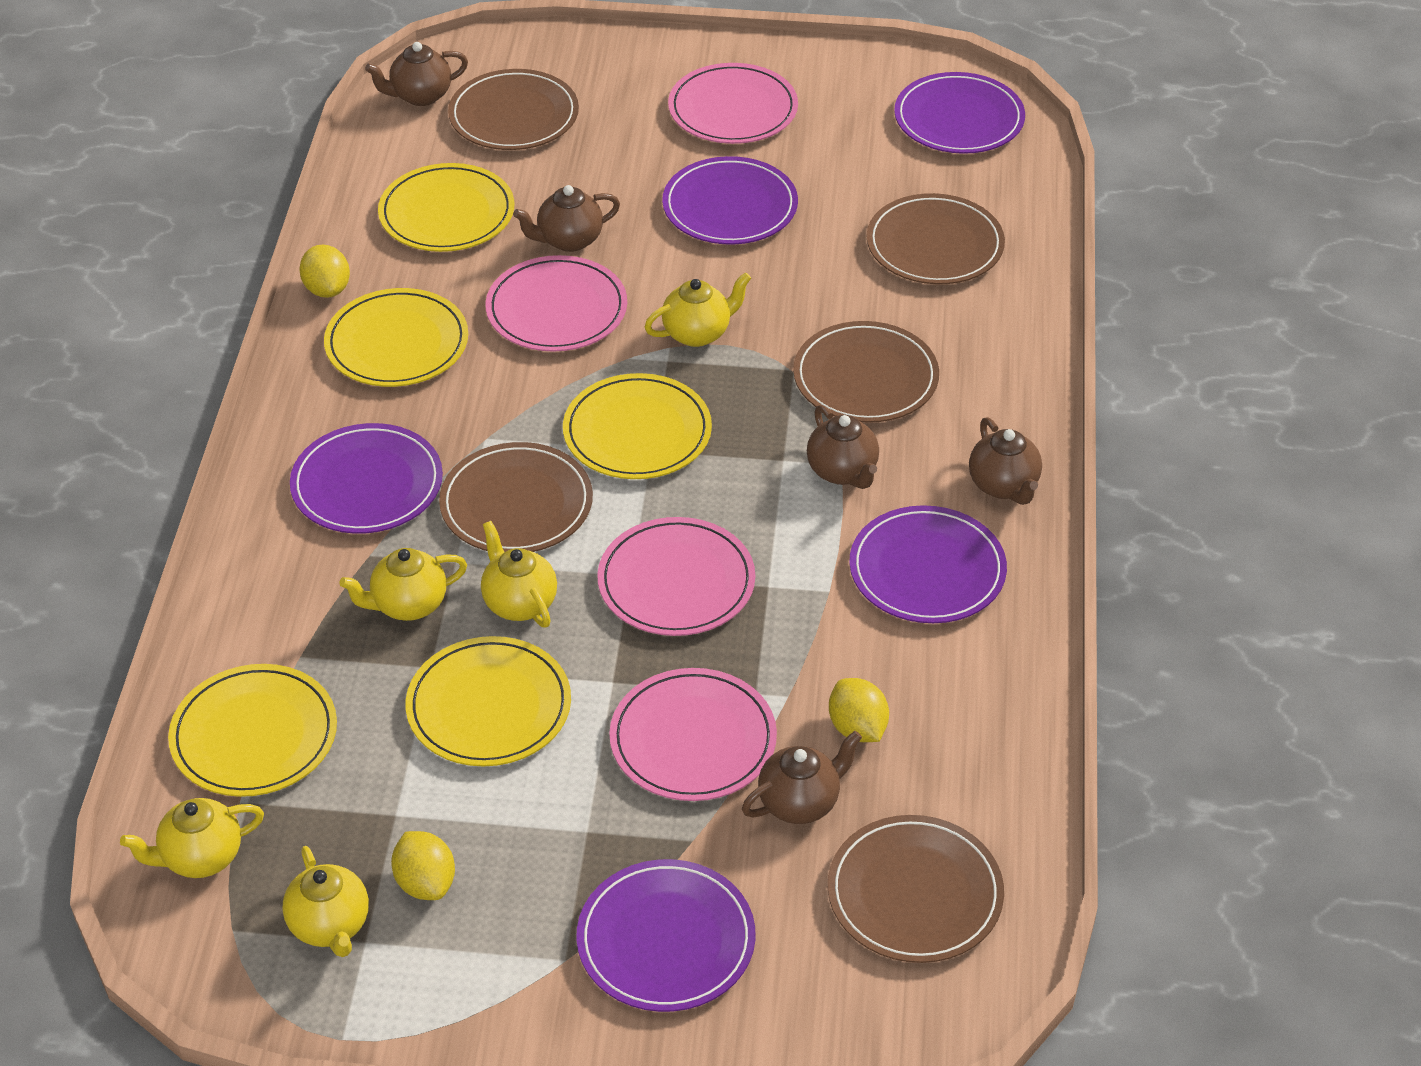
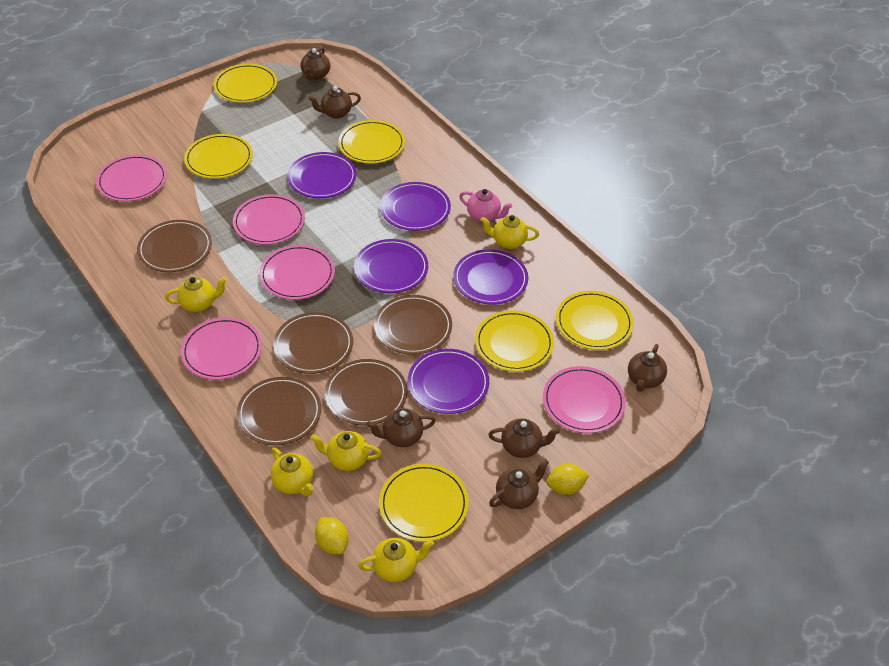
brown teapot: 5 -> 6
pink plate: 4 -> 5
pink teapot: 0 -> 1
yellow lemon: 3 -> 2
yellow plate: 5 -> 6

